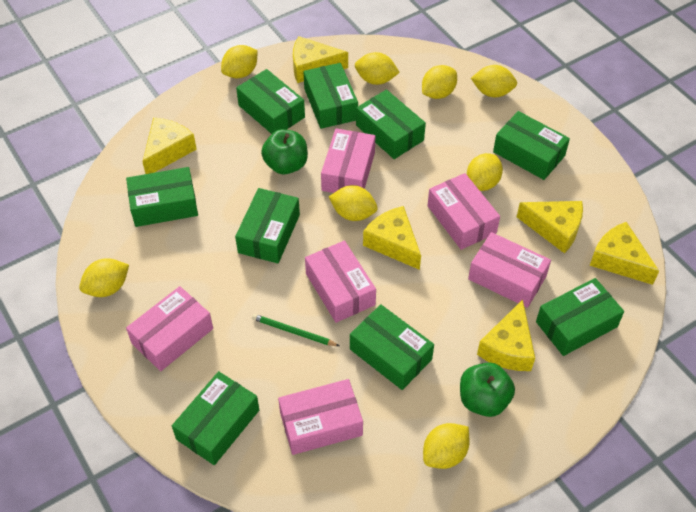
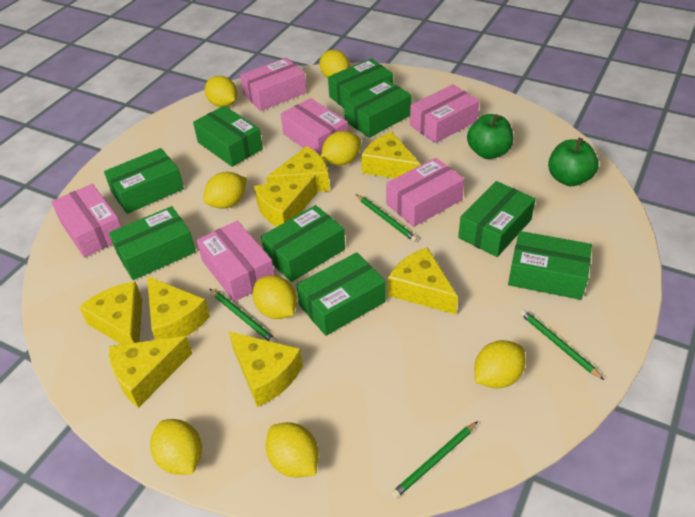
green pencil: 1 -> 4
yellow cheese: 6 -> 8

